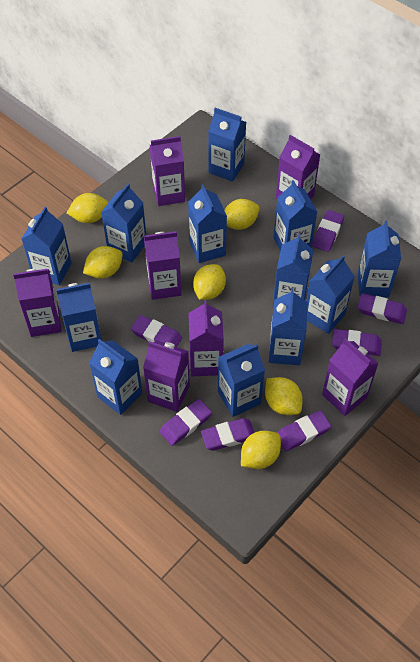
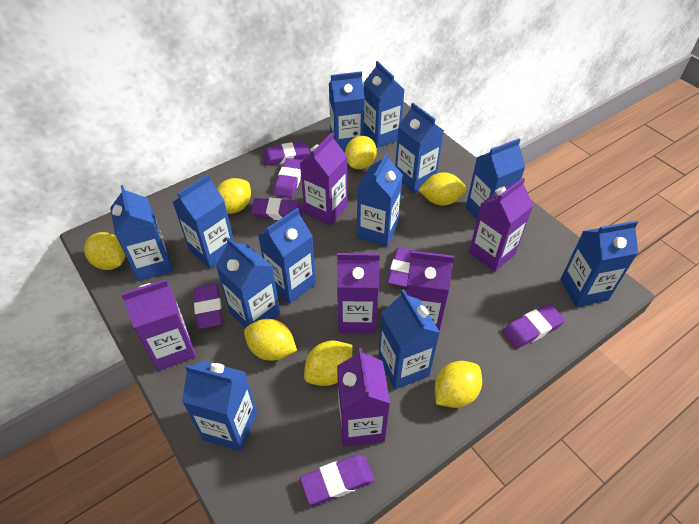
purple carton: 7 -> 6
yellow lemon: 6 -> 7

